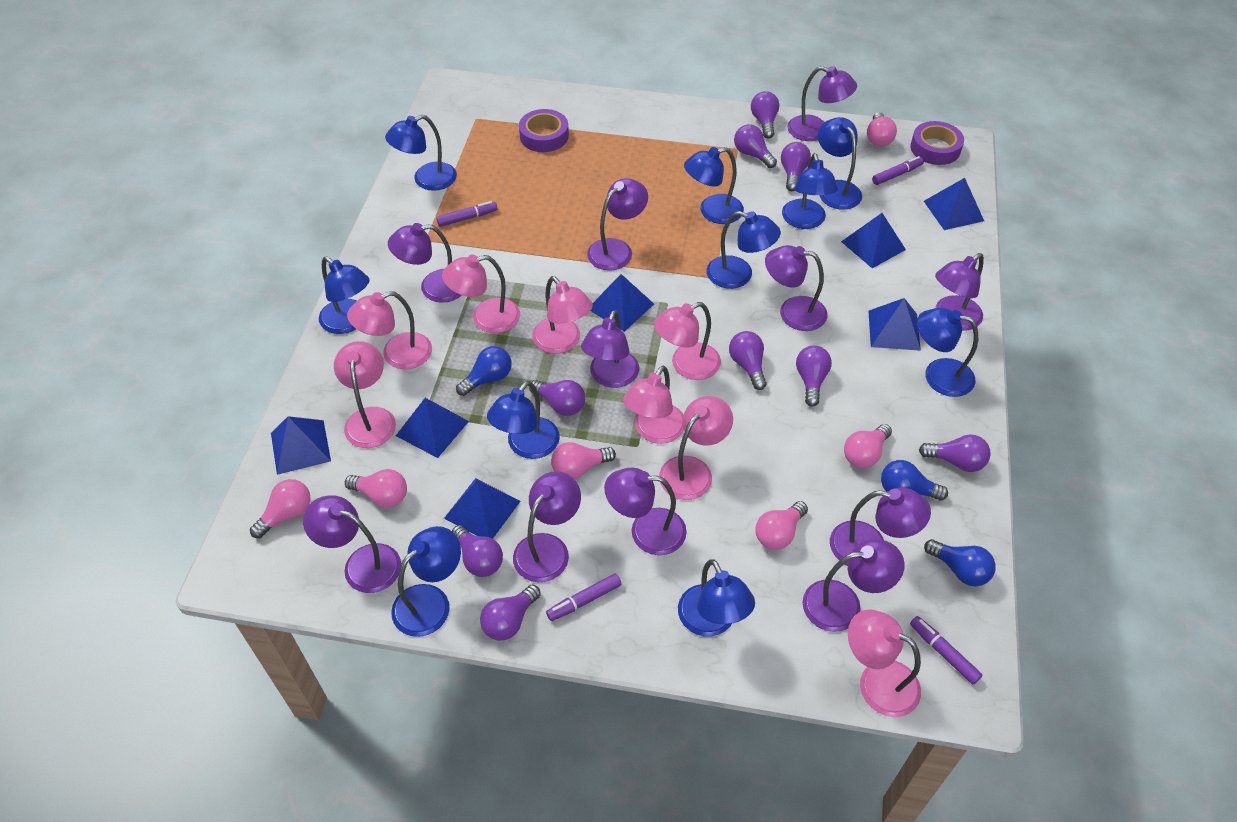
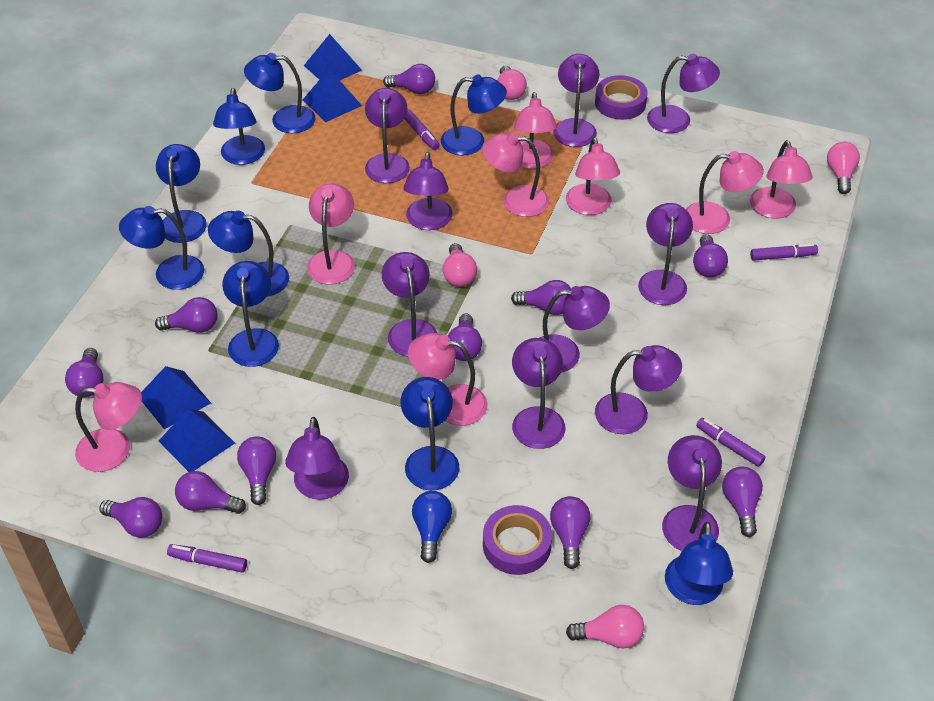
blue lamp: 10 -> 9
blue light bulb: 3 -> 1
blue pyramid: 7 -> 4
pink light bulb: 6 -> 4
purple light bulb: 9 -> 11

